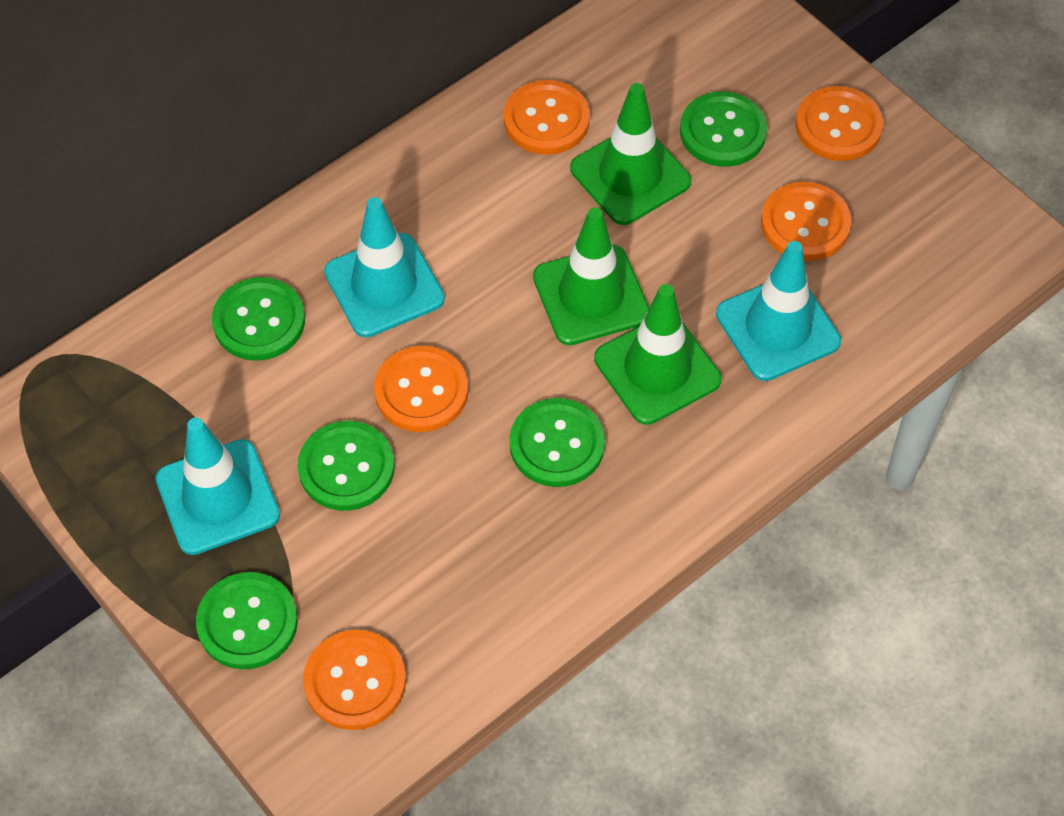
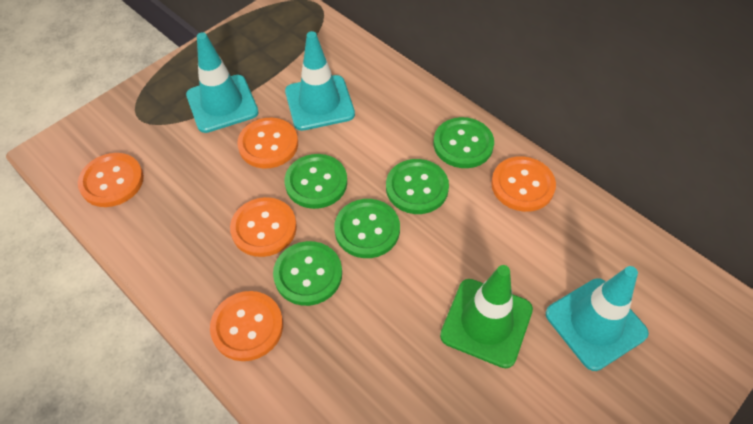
green traffic cone: 3 -> 1

